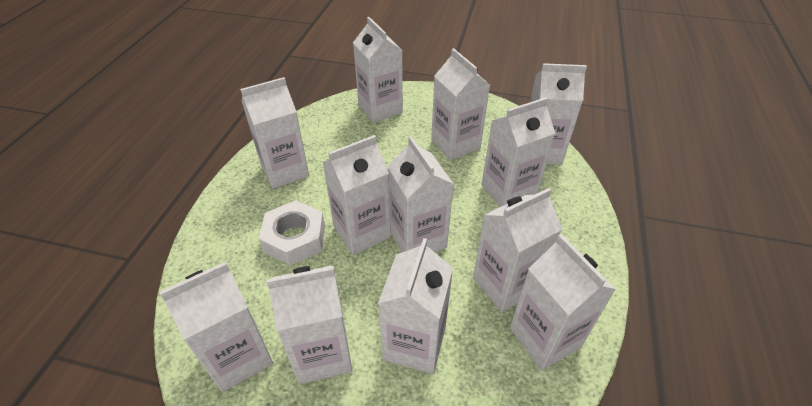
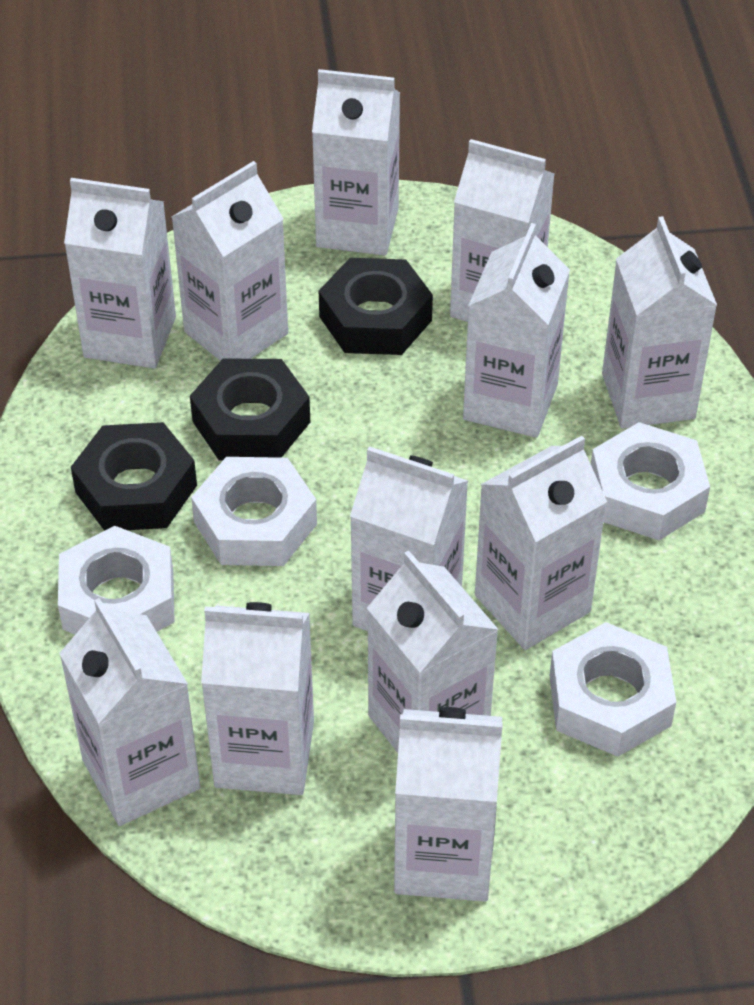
black nut: 0 -> 3
white nut: 1 -> 4

